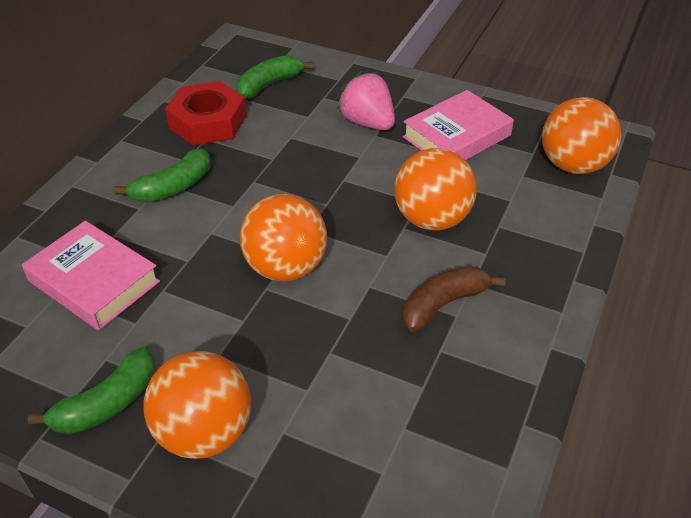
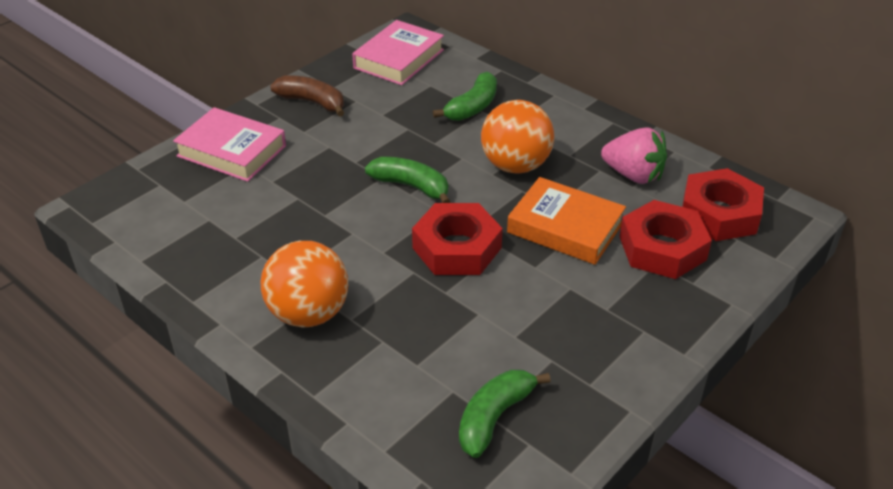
orange ball: 4 -> 2
orange book: 0 -> 1
red nut: 1 -> 3

